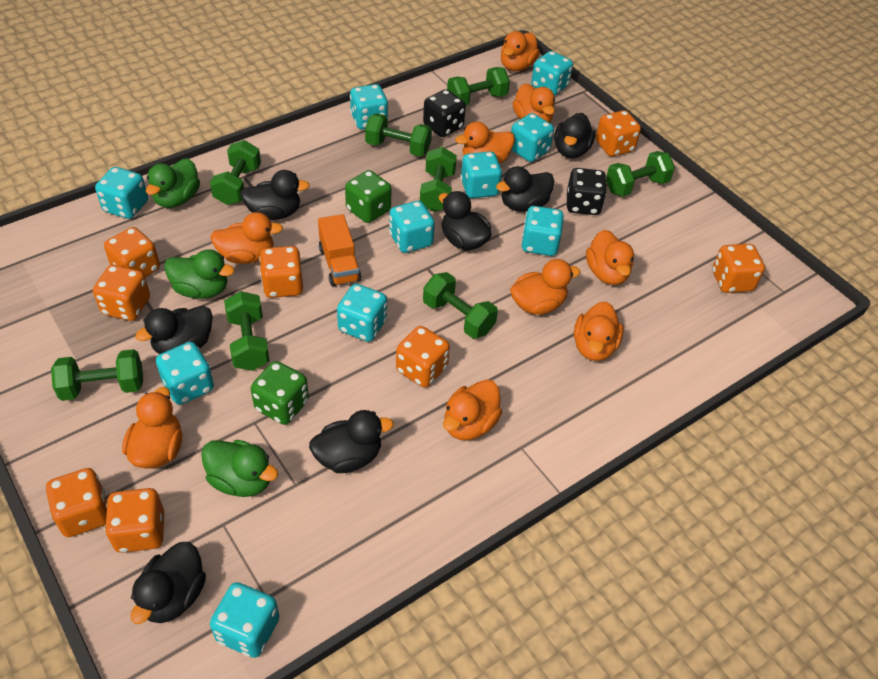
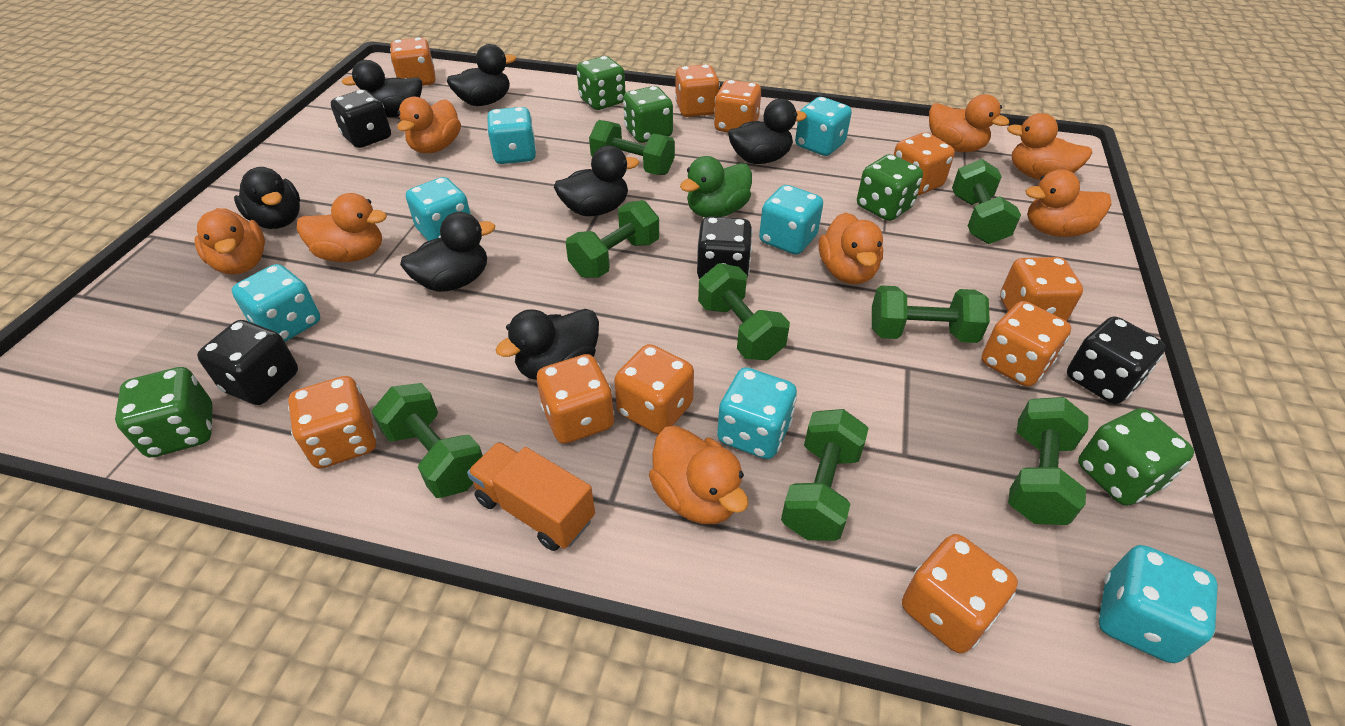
black dice: 2 -> 4
green dice: 2 -> 5
green duck: 3 -> 1
orange dice: 8 -> 10
orange duck: 9 -> 8
turquoise dice: 10 -> 7

